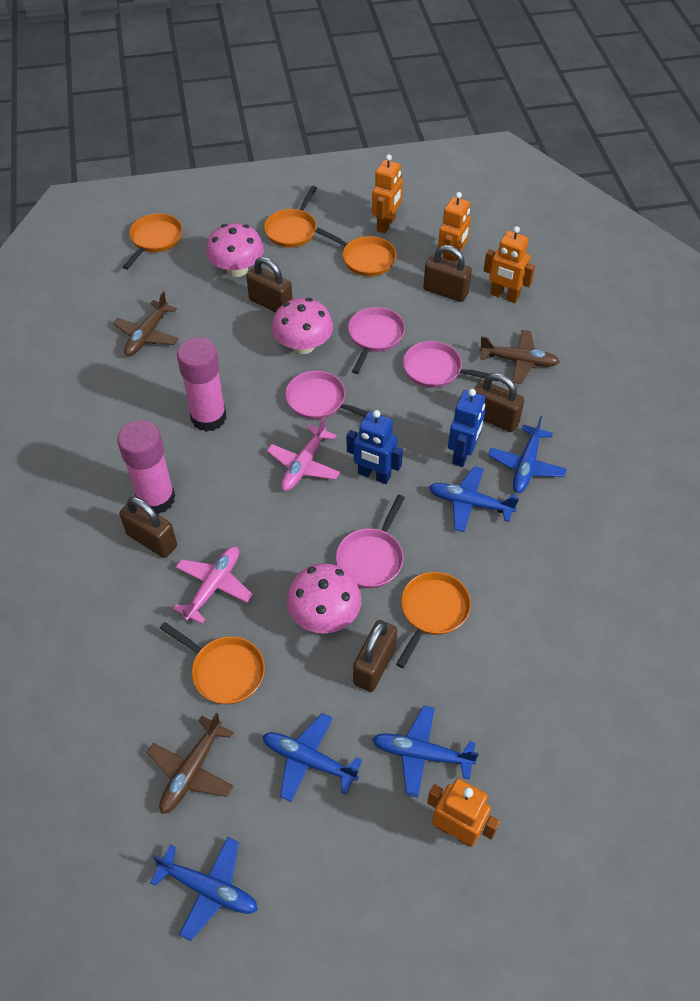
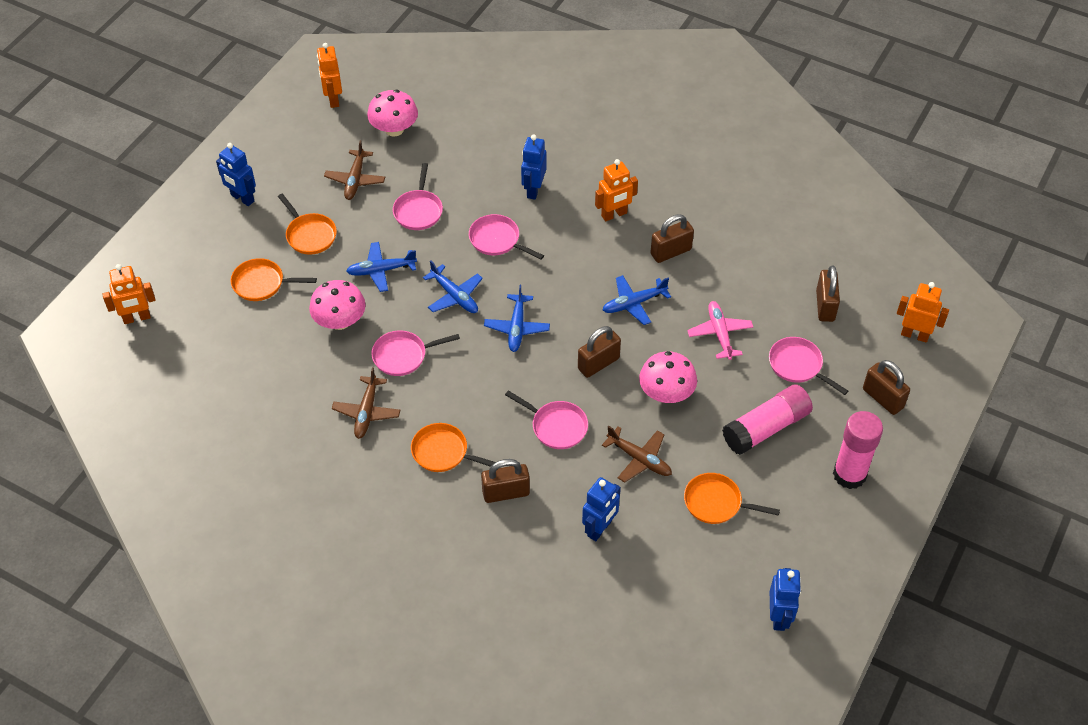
blue plane: 5 -> 4
blue robot: 2 -> 4
orange pan: 5 -> 4
pink pan: 4 -> 5
pink plane: 2 -> 1

